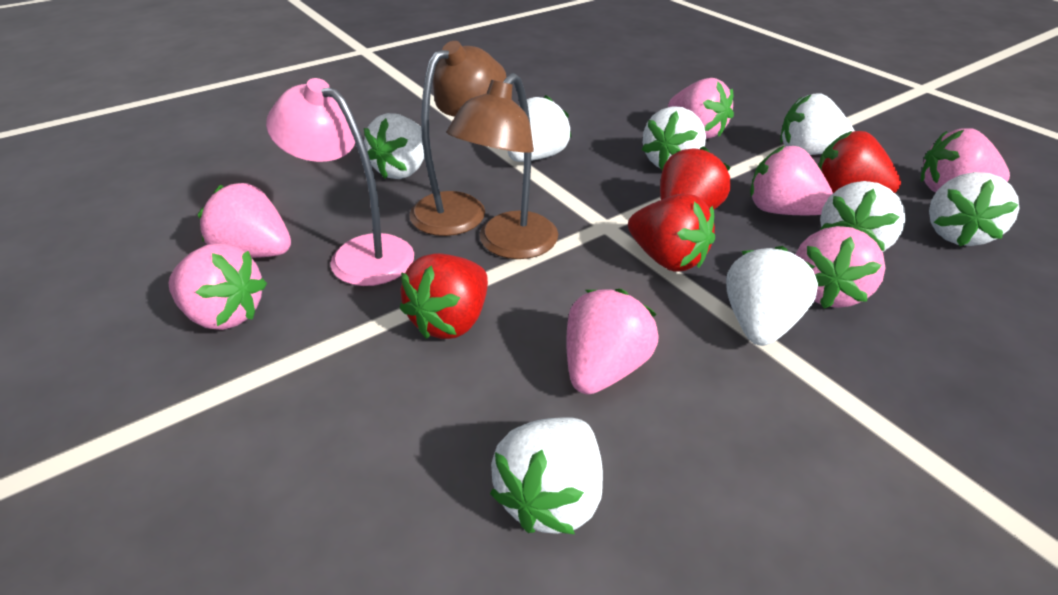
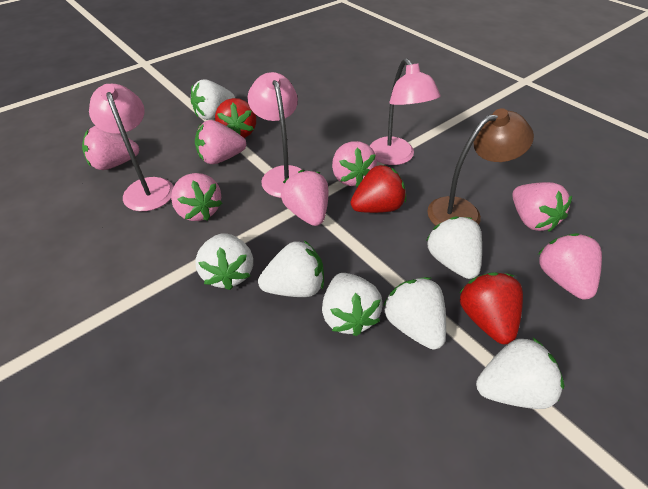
brown lamp: 2 -> 1
pink lamp: 1 -> 3
red strawberry: 4 -> 3
white strawberry: 8 -> 7

